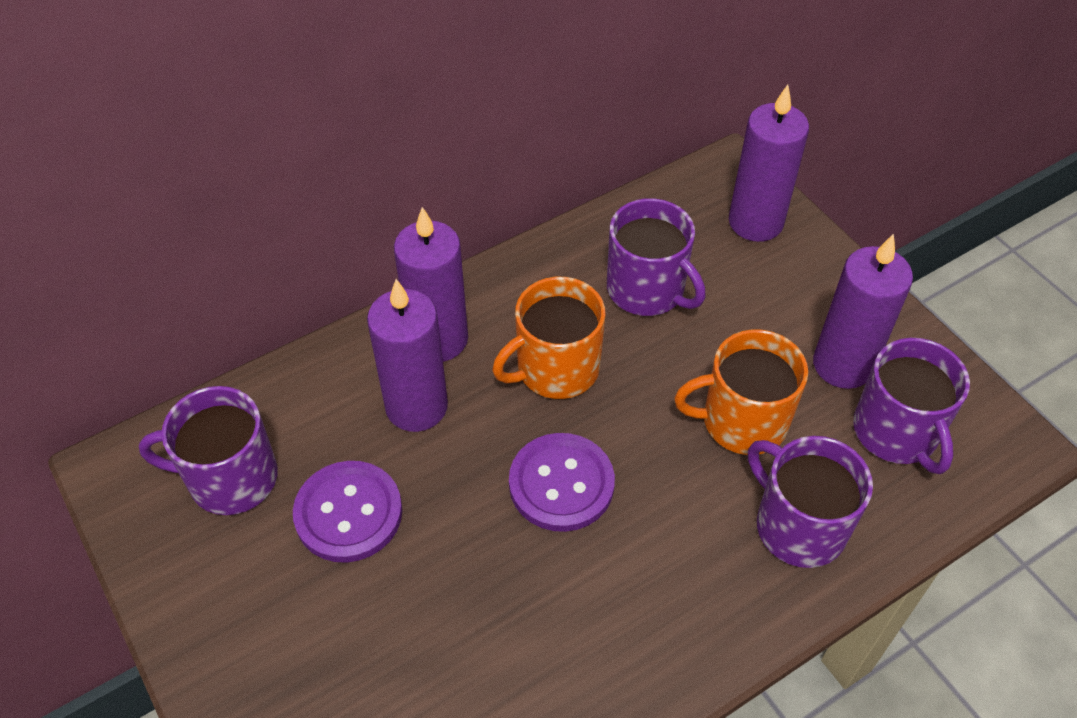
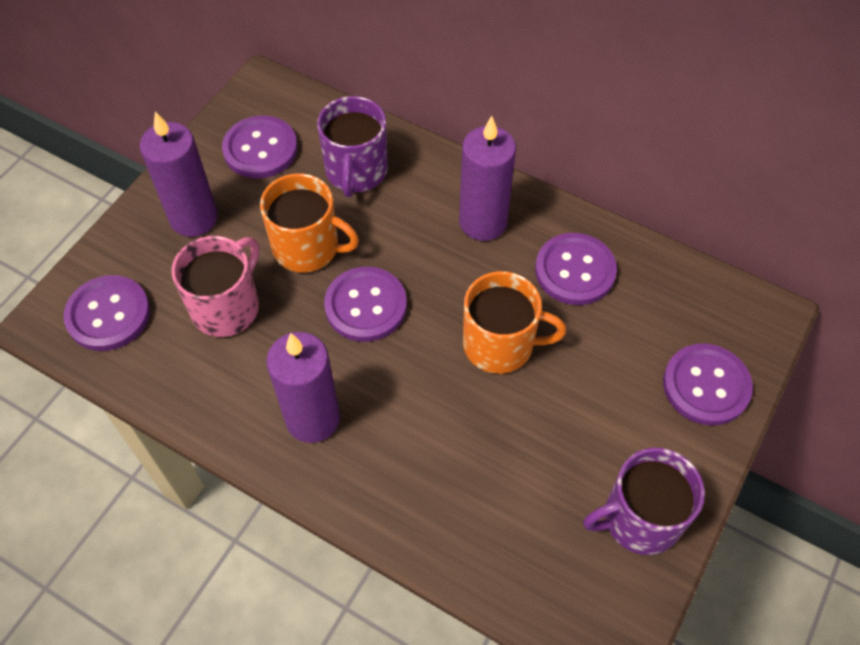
pink mug: 0 -> 1
purple button: 2 -> 5
purple candle: 4 -> 3
purple mug: 4 -> 2

